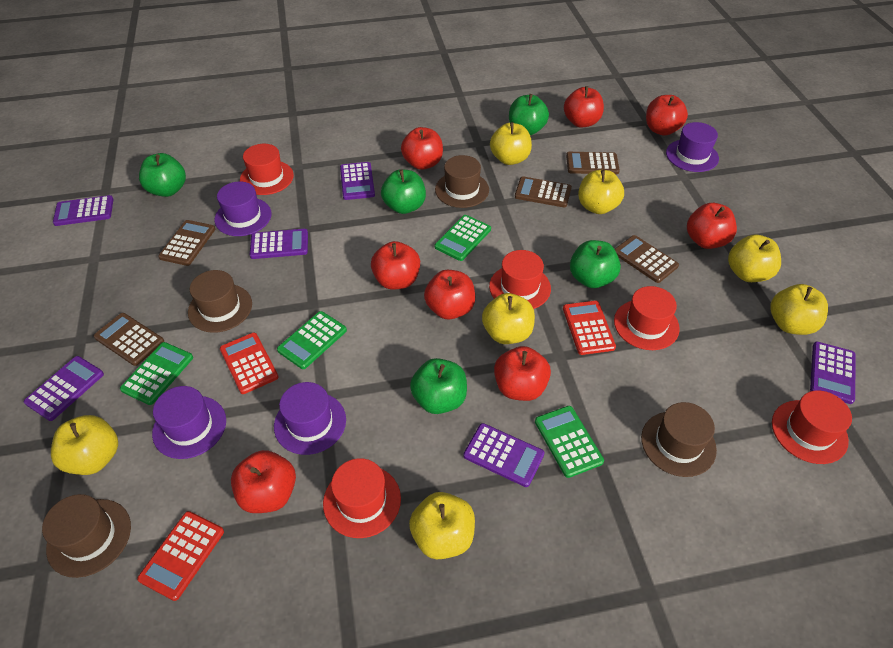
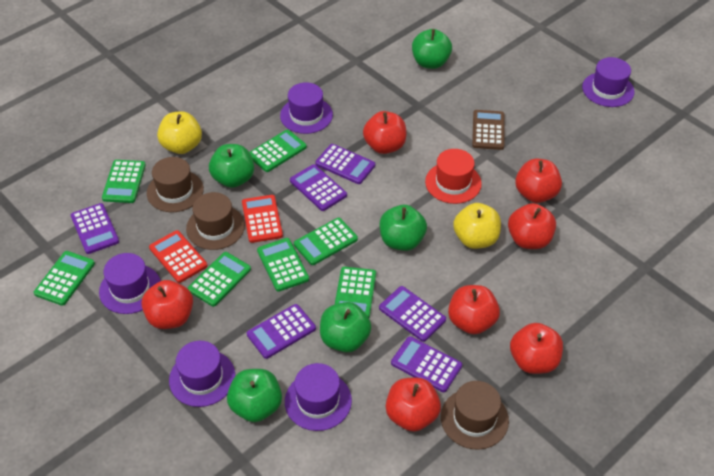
brown calculator: 5 -> 1
brown hat: 4 -> 3
green calculator: 4 -> 7
purple hat: 4 -> 5
red apple: 8 -> 7
red calculator: 3 -> 2
red hat: 5 -> 1
yellow apple: 7 -> 2

